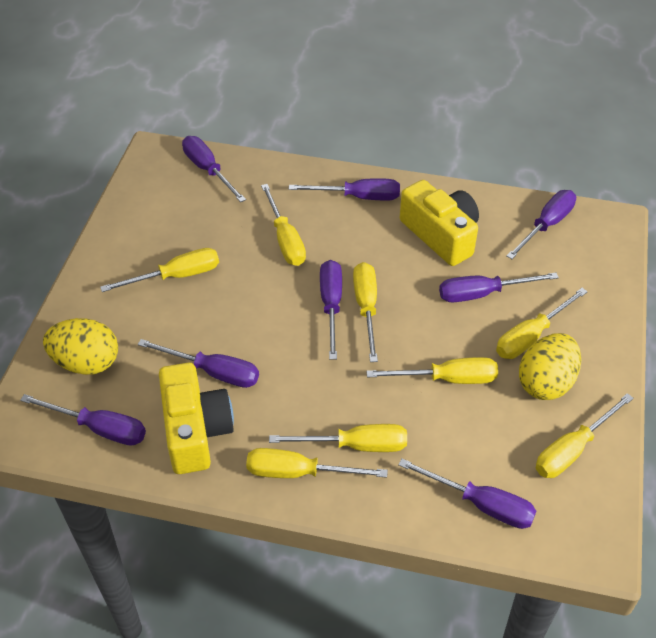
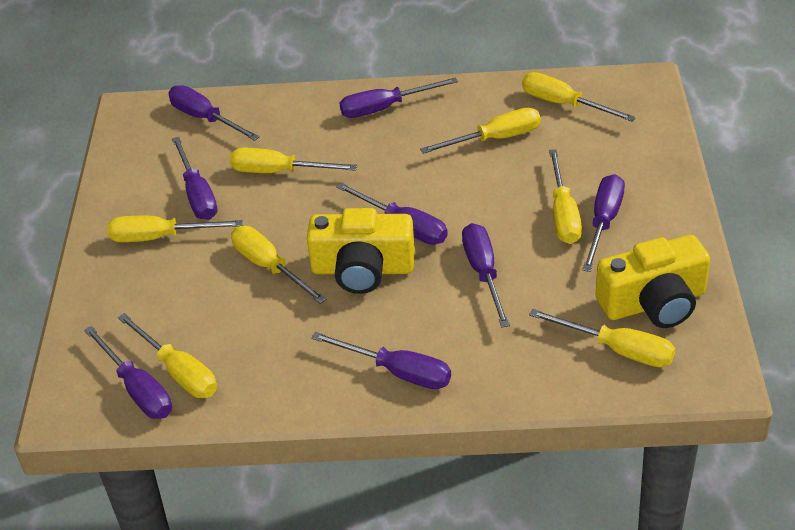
yellow egg: 2 -> 0

